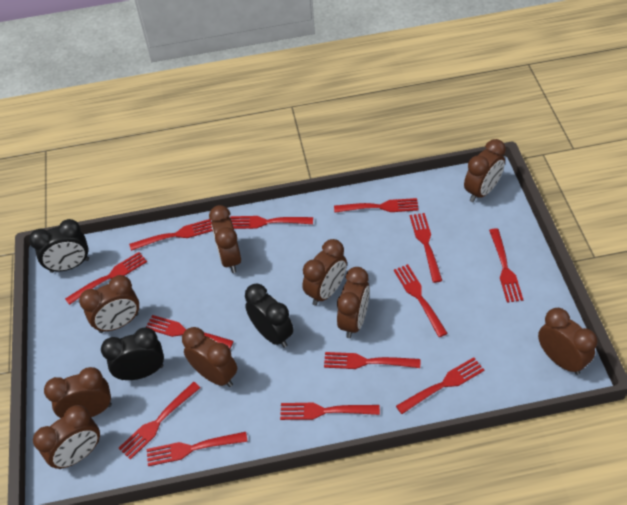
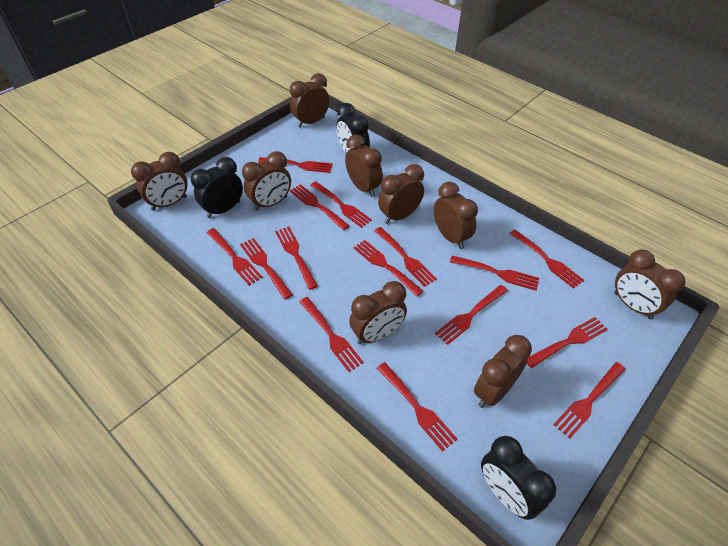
red fork: 13 -> 15

